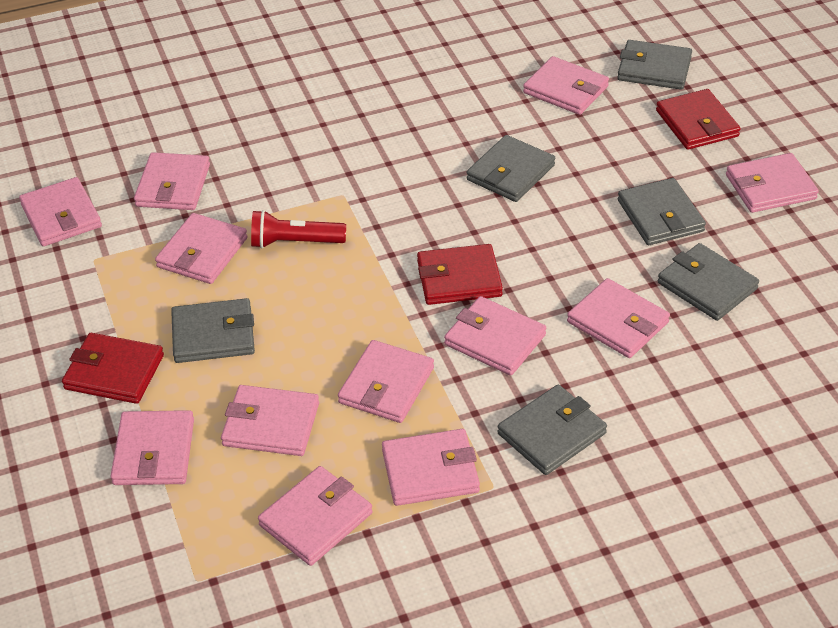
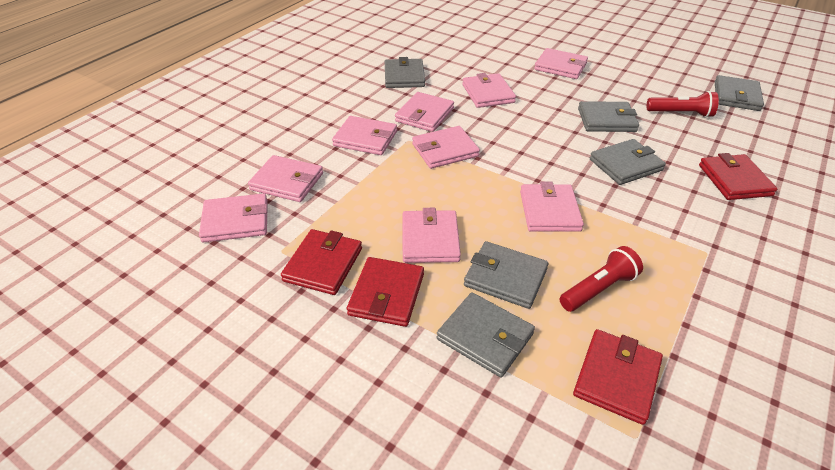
pink wallet: 12 -> 9
red flashlight: 1 -> 2
red wallet: 3 -> 4

